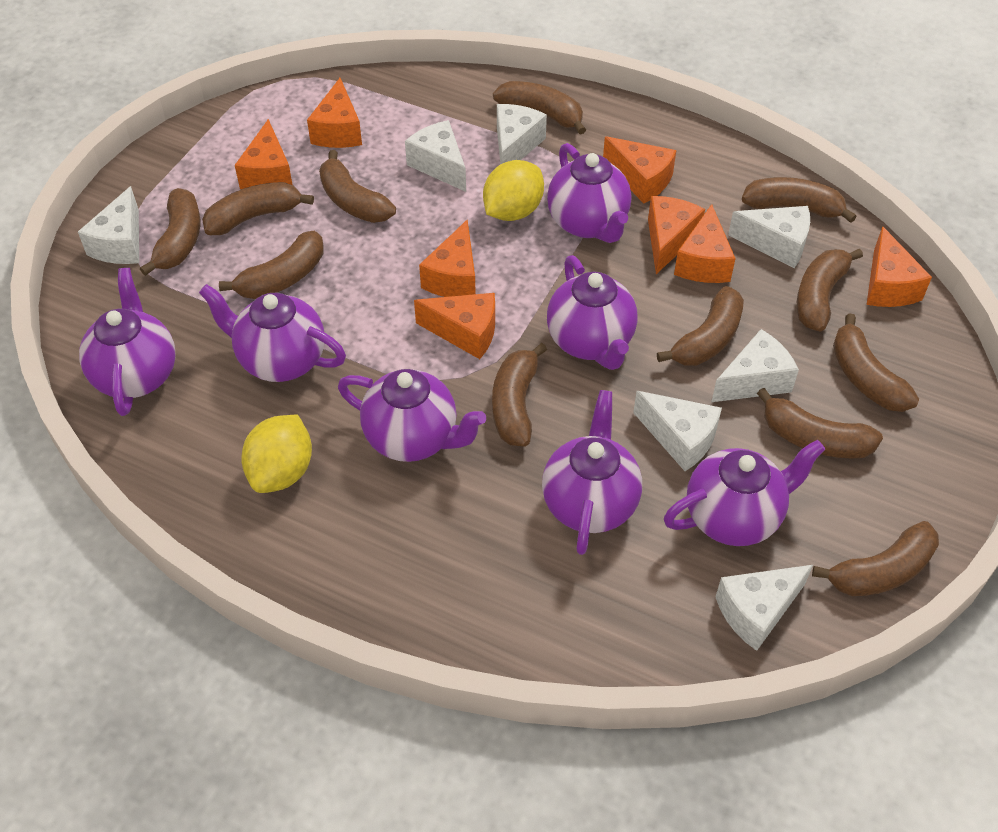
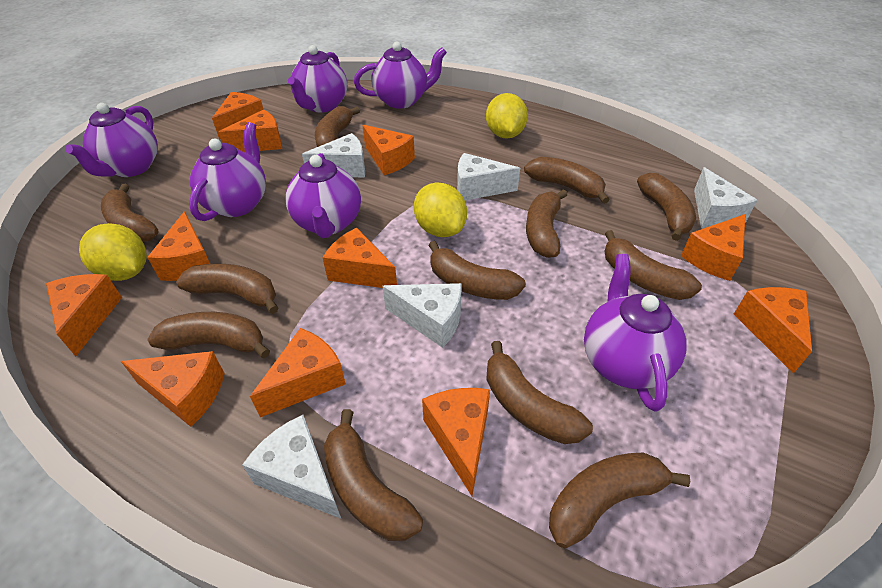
orange cheese: 8 -> 11
purple teapot: 7 -> 6
white cheese: 7 -> 5
yellow lemon: 2 -> 3

